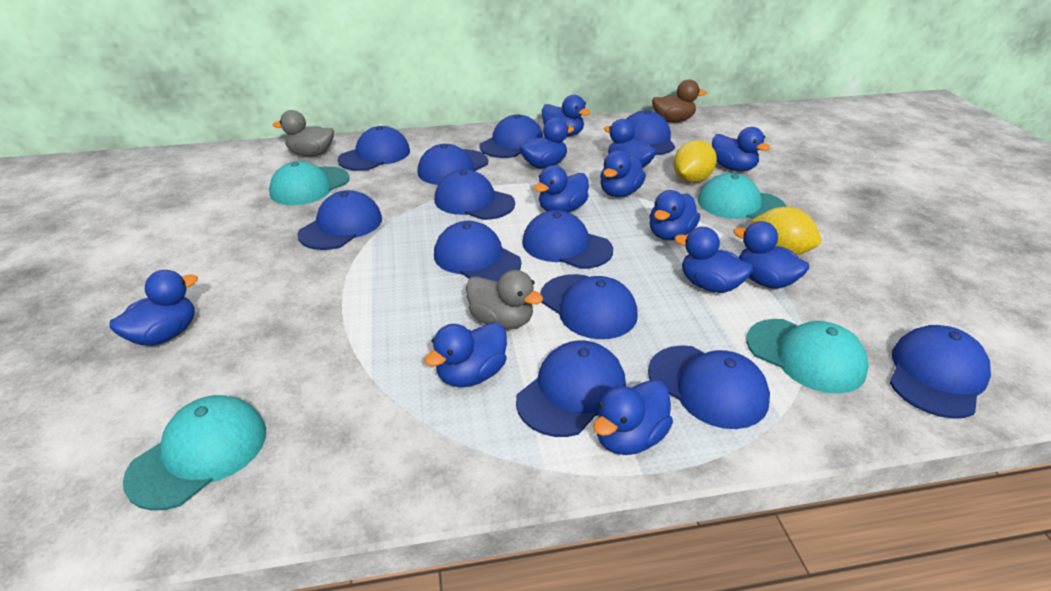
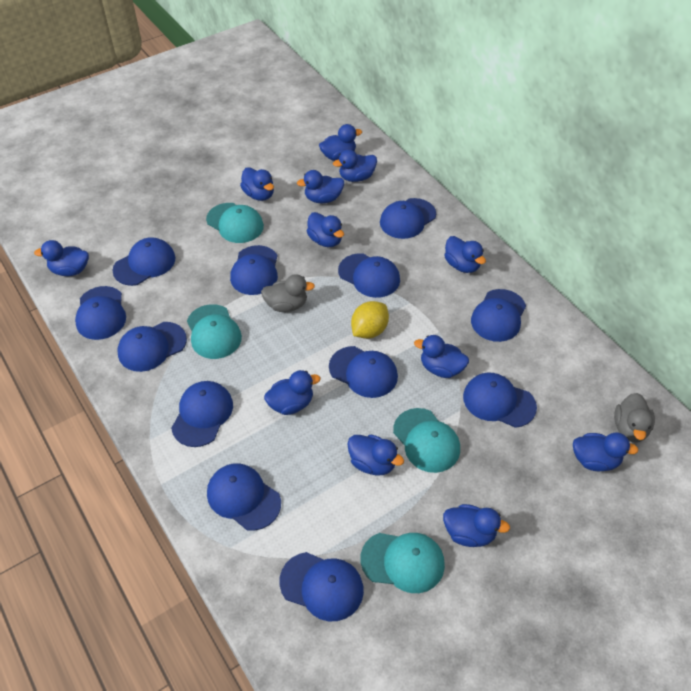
brown duck: 1 -> 0
yellow lemon: 2 -> 1

